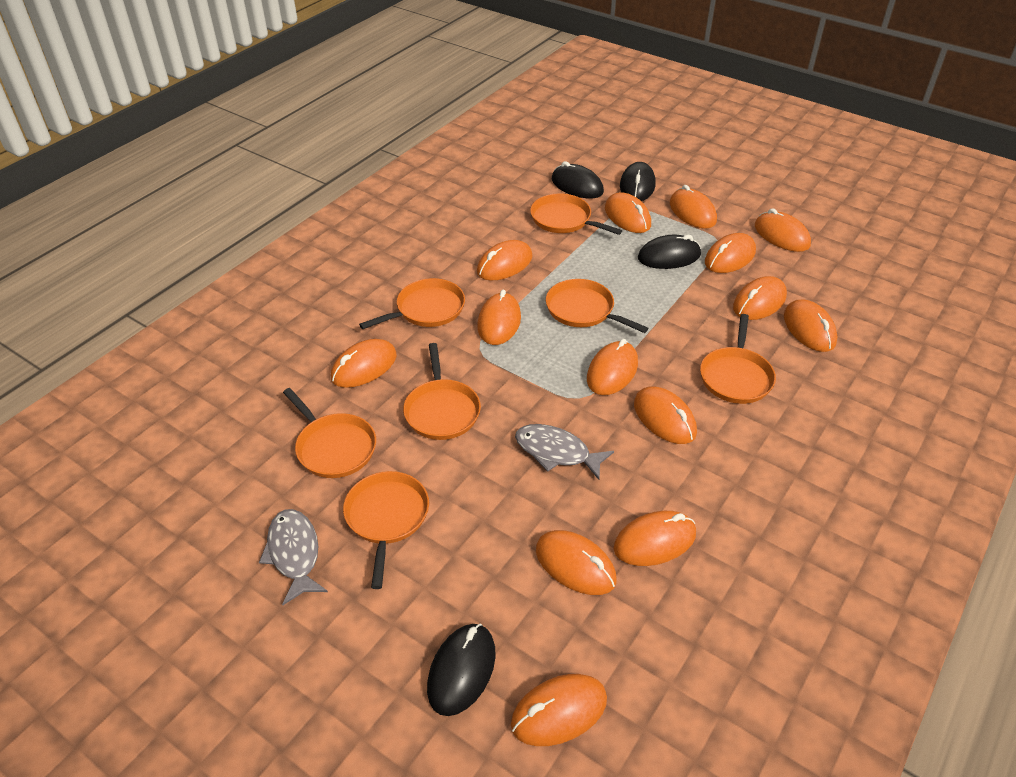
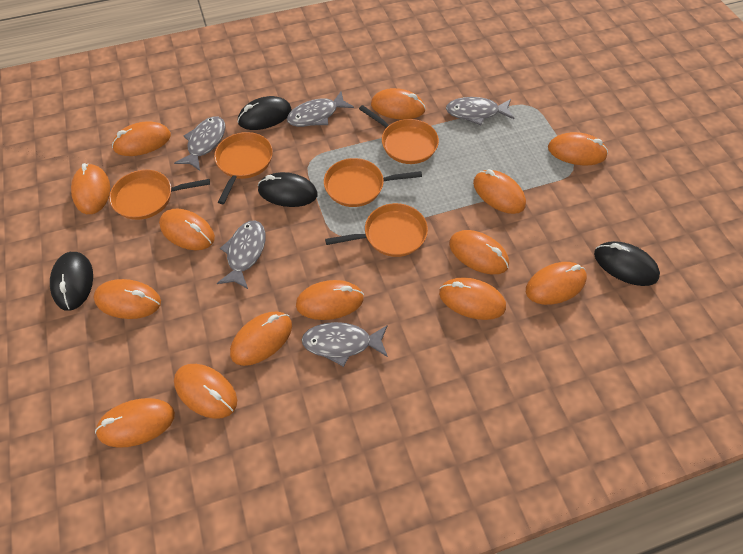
grey fish: 2 -> 5
orange pan: 7 -> 5

